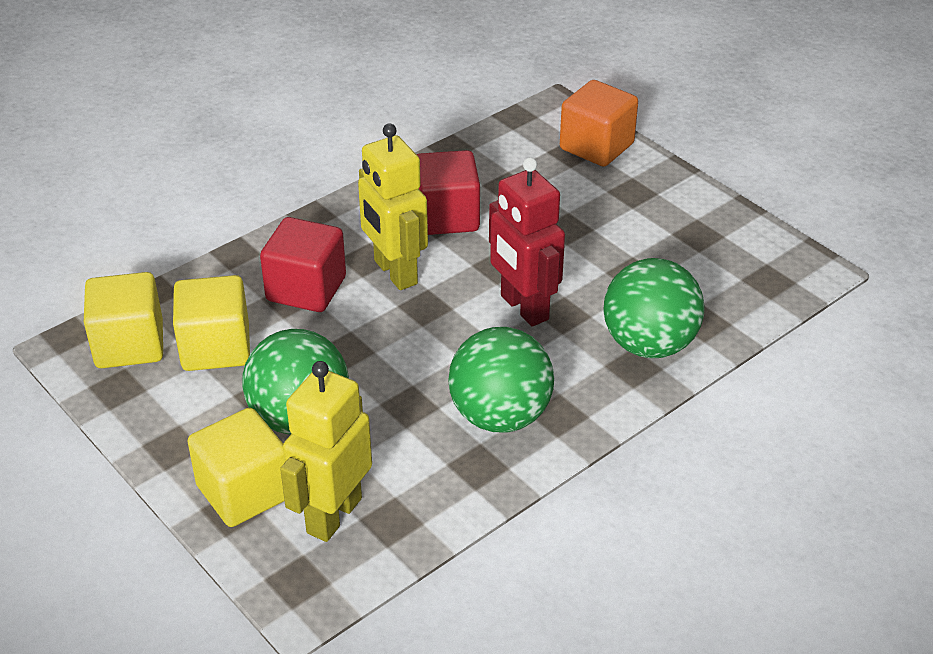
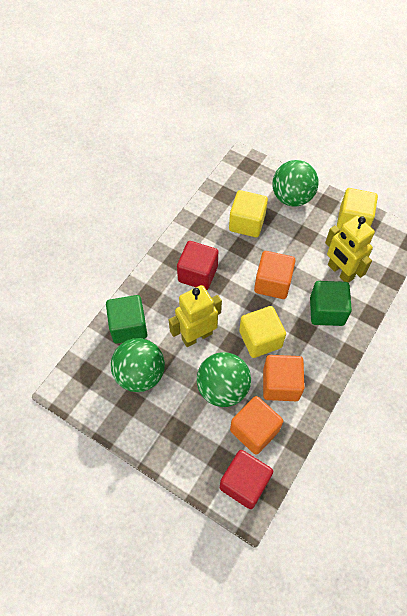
green cube: 0 -> 2
orange cube: 1 -> 3
red robot: 1 -> 0

